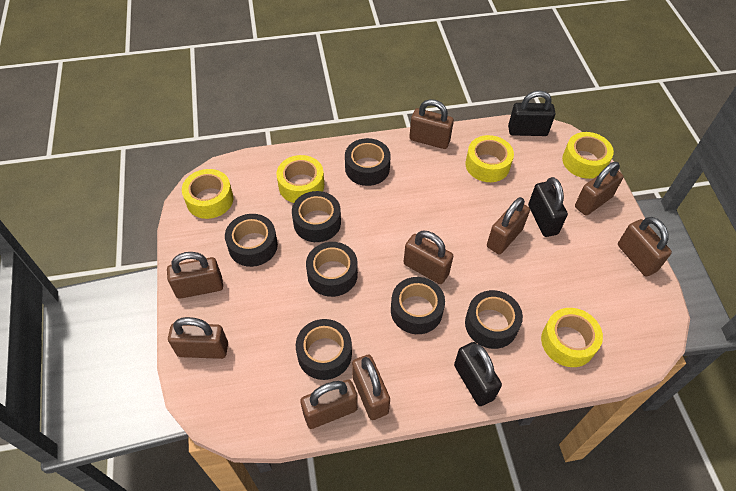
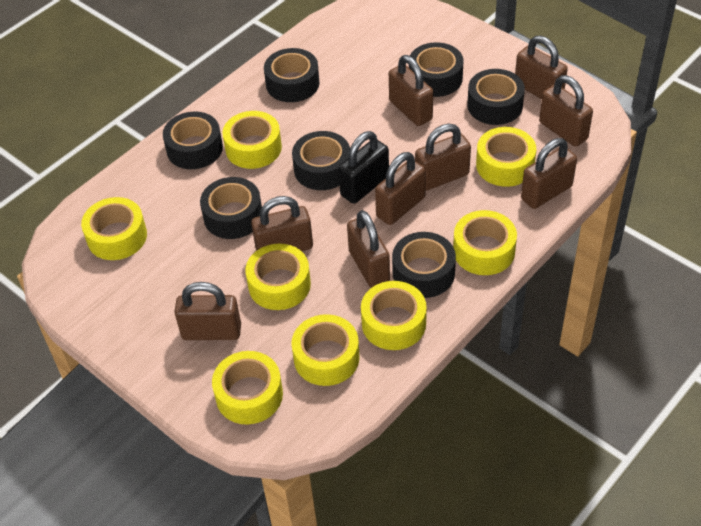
black padlock: 3 -> 1
yellow tape: 5 -> 8

